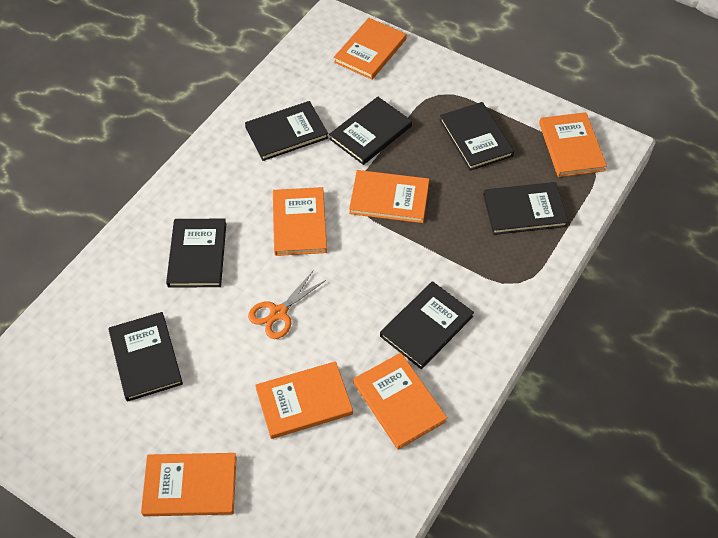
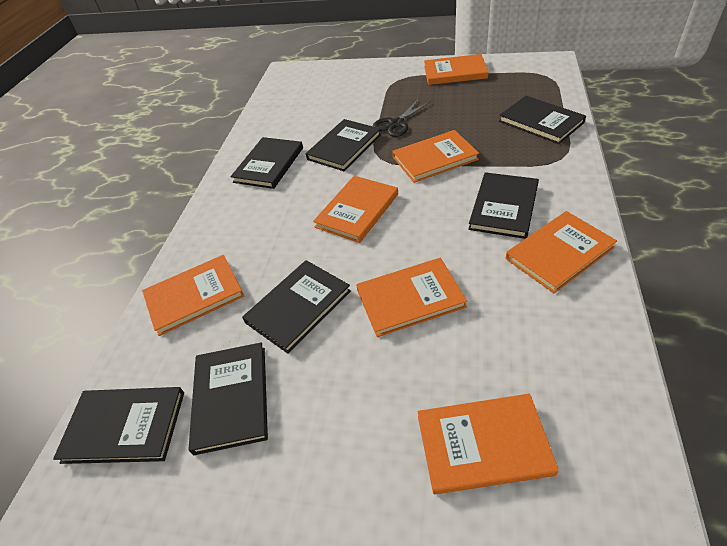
black scissors: 0 -> 1
orange scissors: 1 -> 0

